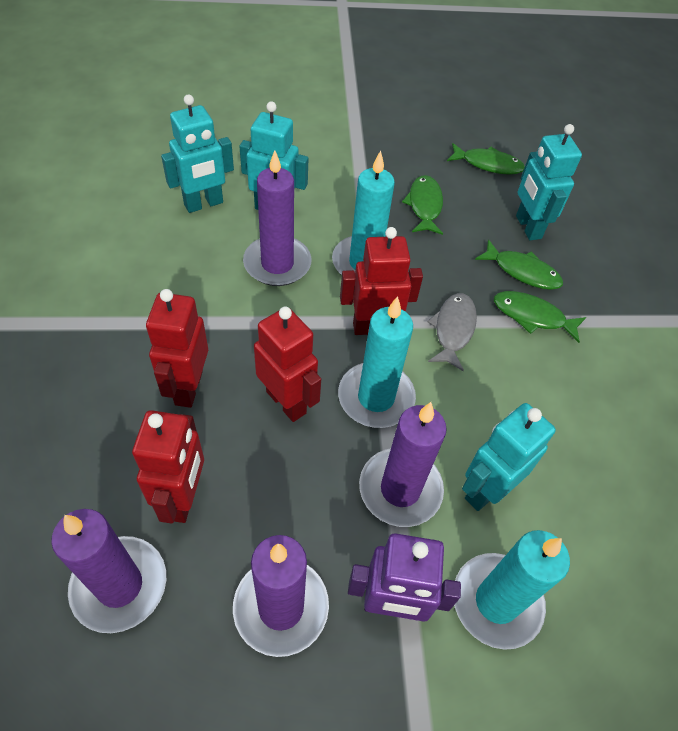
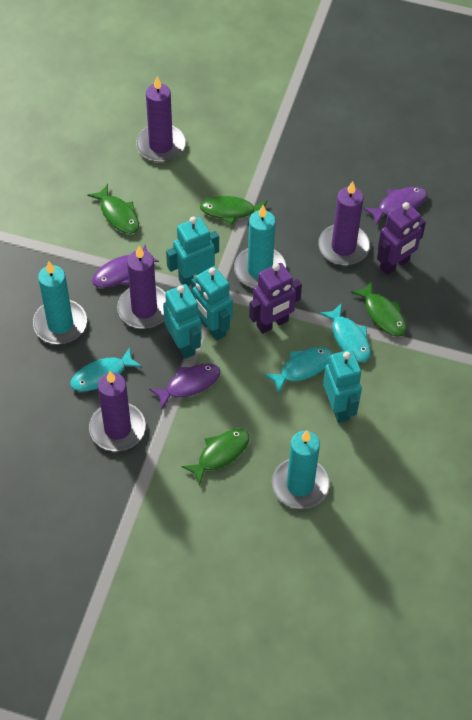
grey fish: 1 -> 0
purple fish: 0 -> 3
purple robot: 1 -> 2
red robot: 4 -> 0
turquoise fish: 0 -> 3

